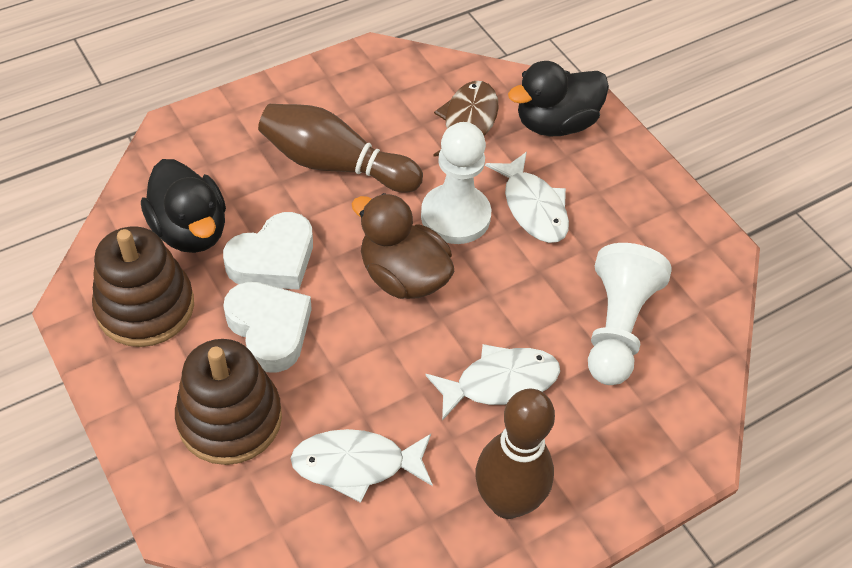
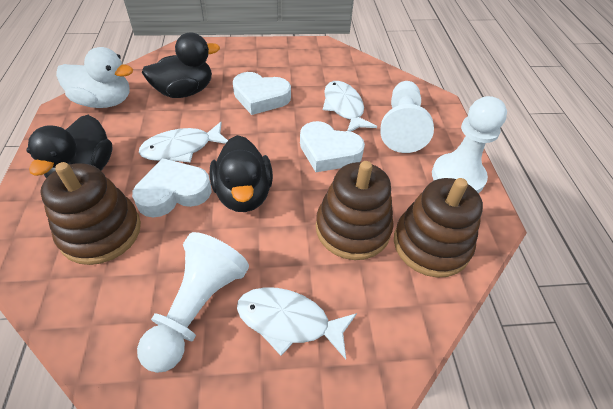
black duck: 2 -> 3
brown bowling pin: 2 -> 0
brown duck: 1 -> 0
brown fish: 1 -> 0
brown stacking toy: 2 -> 3
white duck: 0 -> 1
white heart: 2 -> 3
white pawn: 2 -> 3

